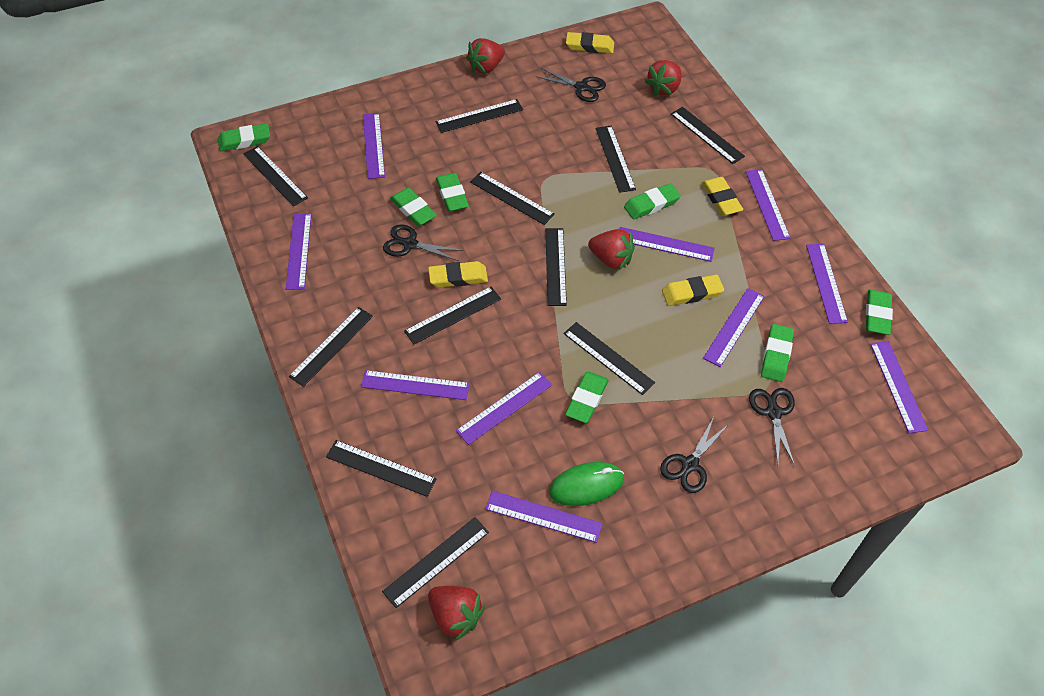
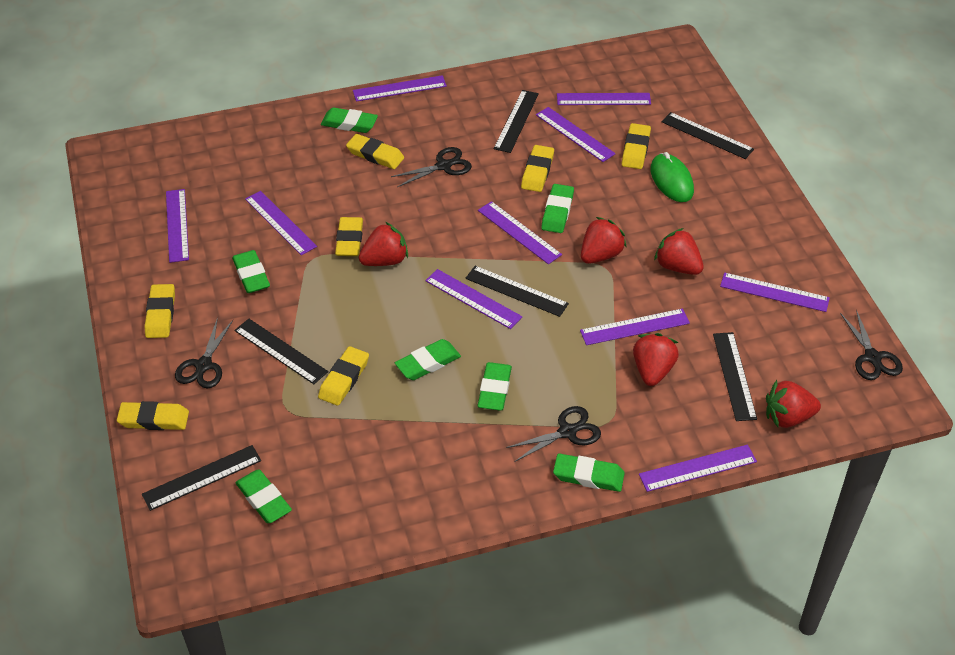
black ruler: 11 -> 6
red strawberry: 4 -> 5
yellow eraser: 4 -> 7

